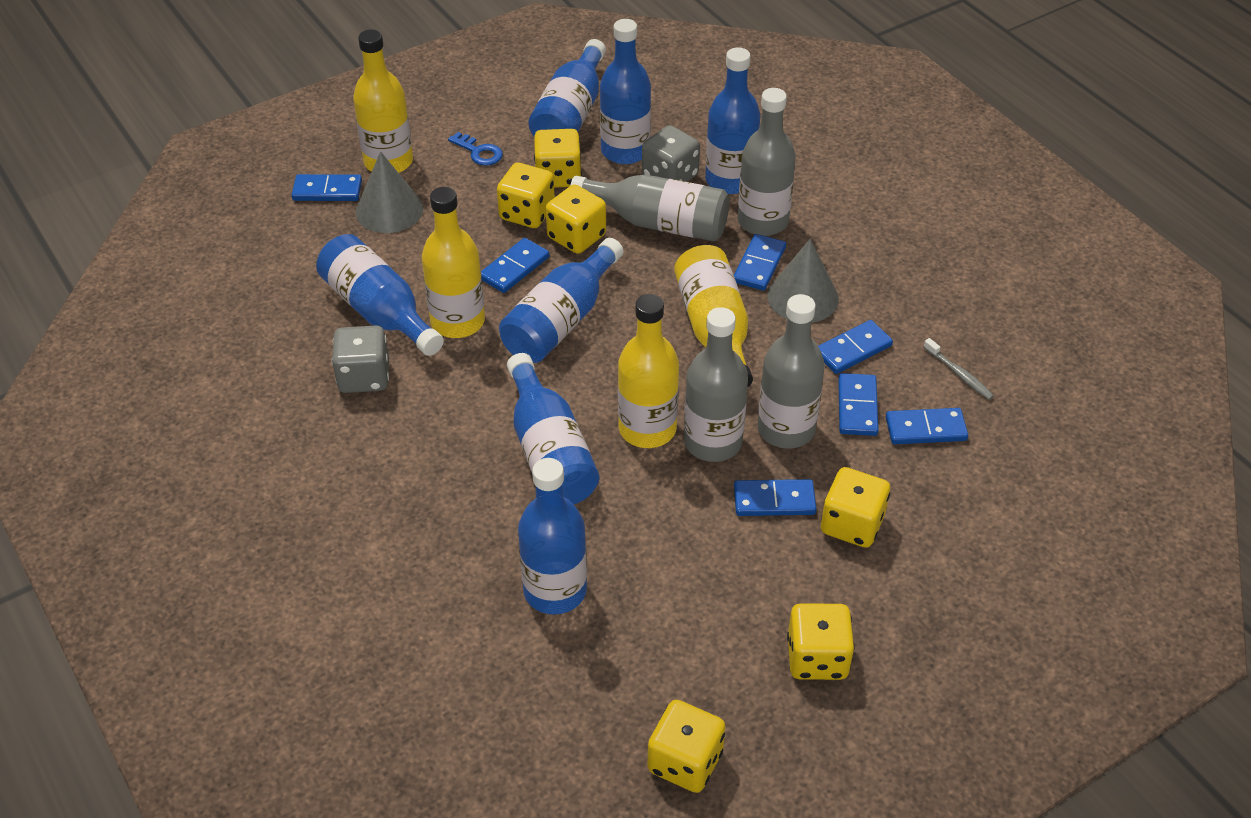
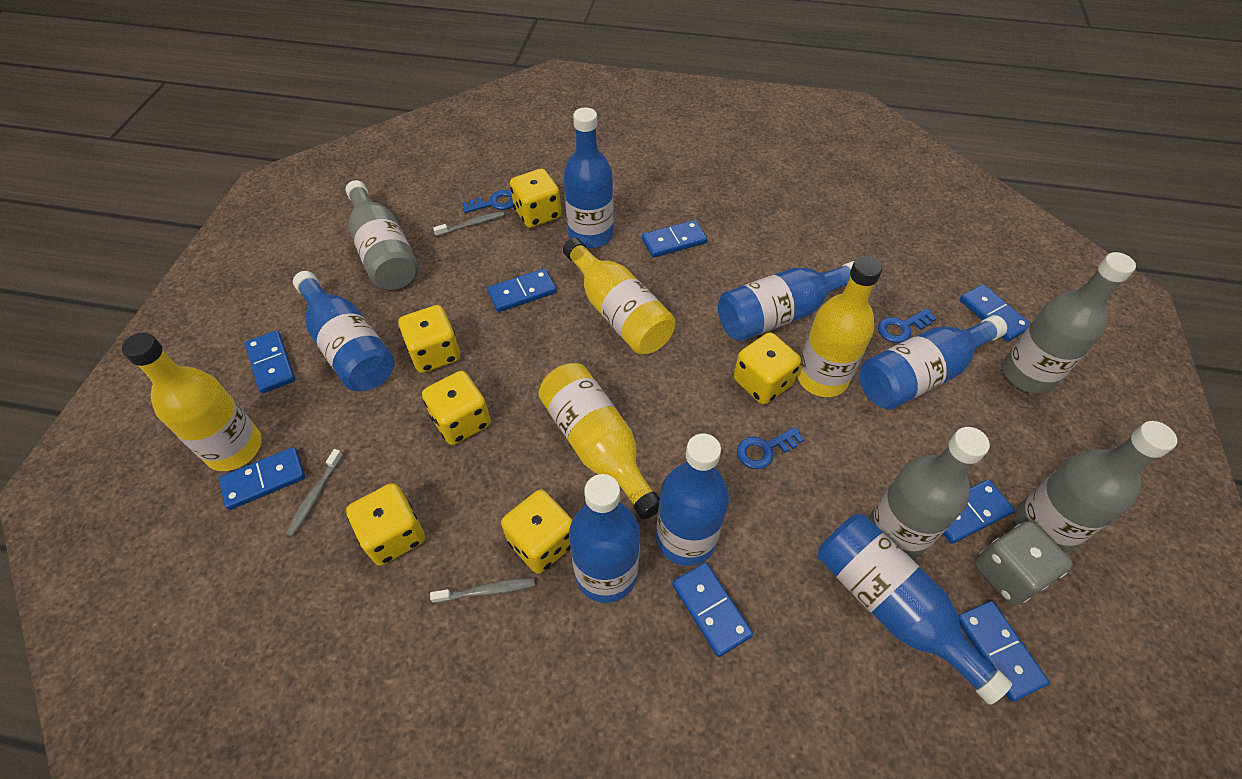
blue domino: 7 -> 8
blue key: 1 -> 3
grey cone: 2 -> 0
grey dice: 2 -> 1
grey toothbrush: 1 -> 3

